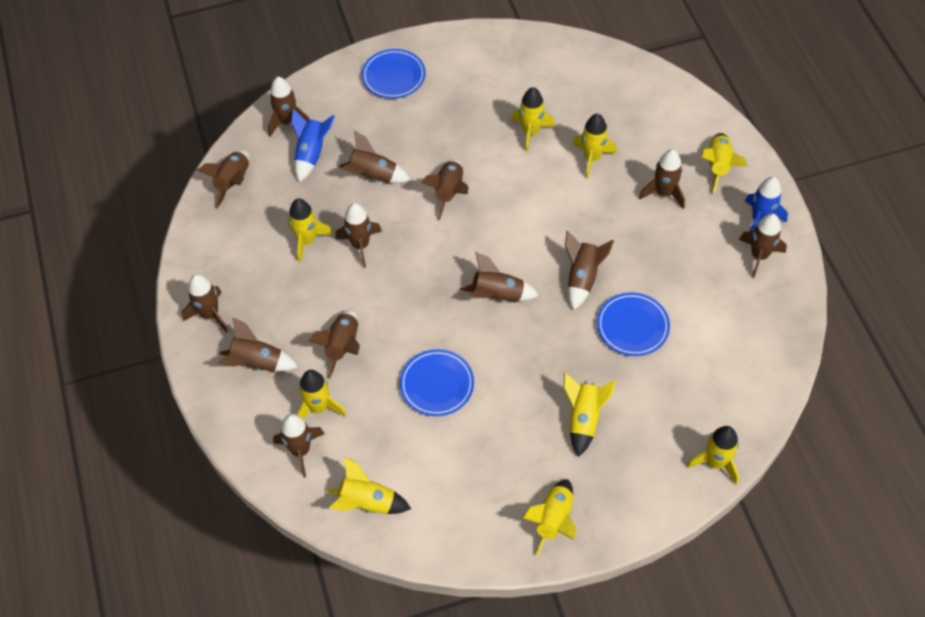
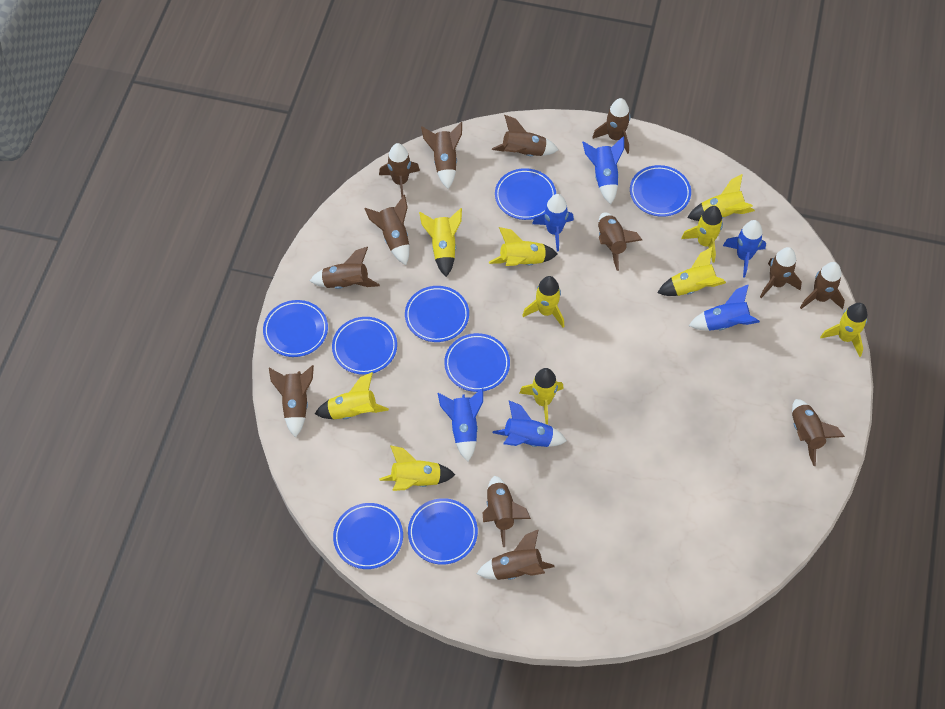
blue plate: 3 -> 8
blue rocket: 2 -> 6
yellow rocket: 9 -> 10

